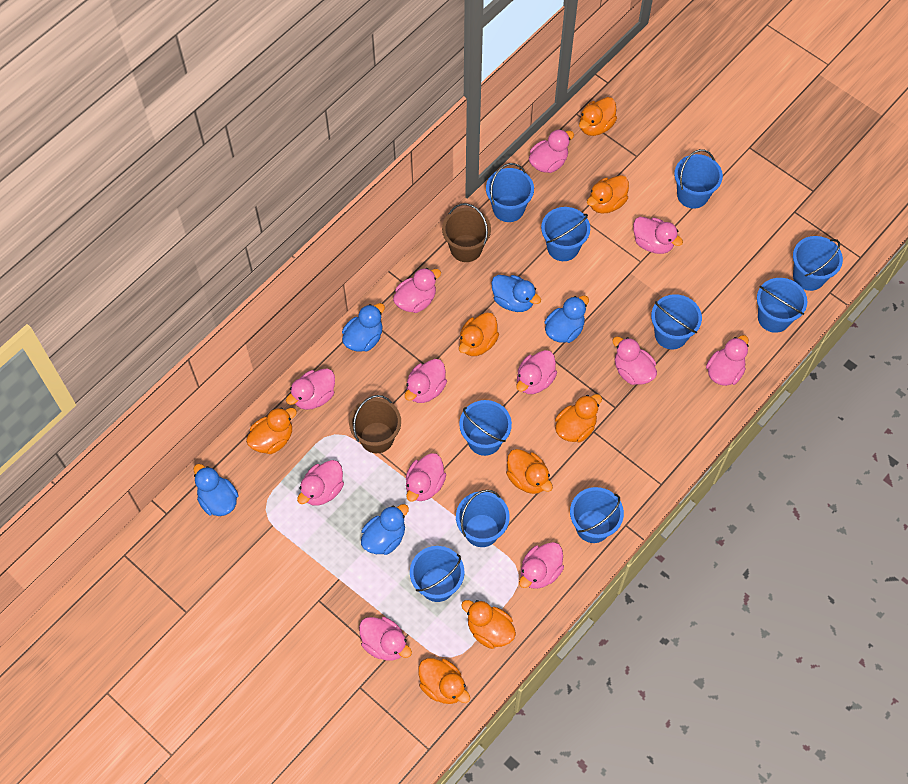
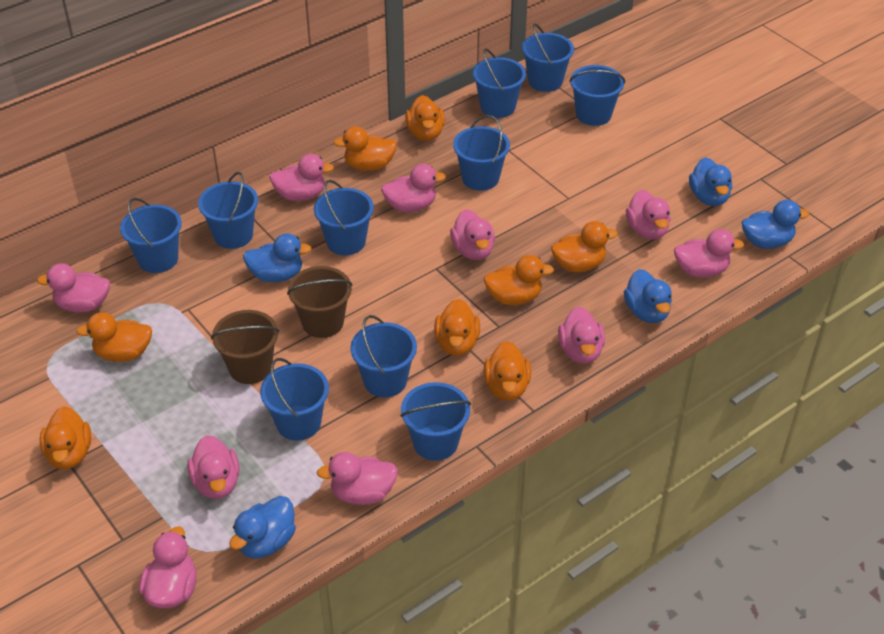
pink duck: 12 -> 10

